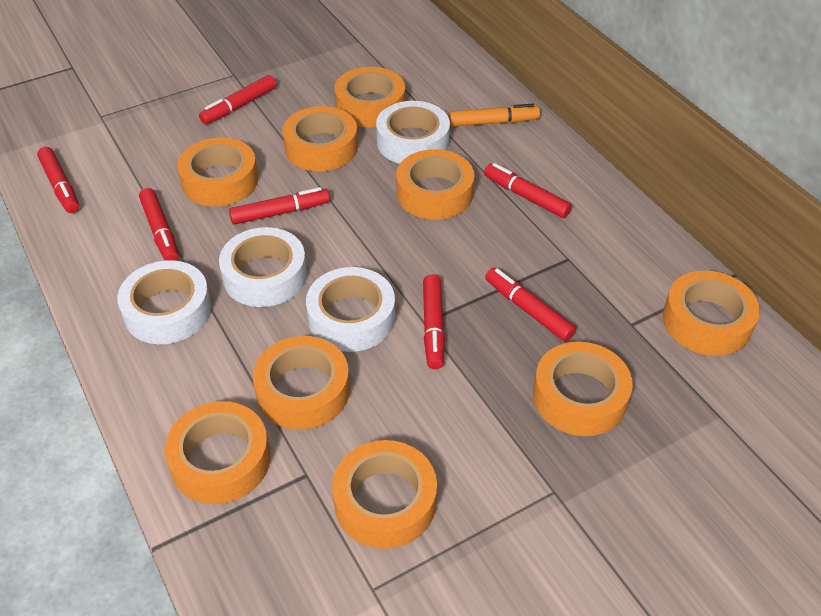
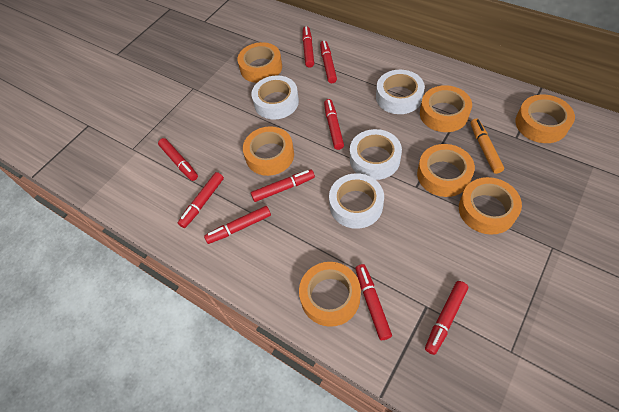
orange tape: 9 -> 7
red marker: 7 -> 9

